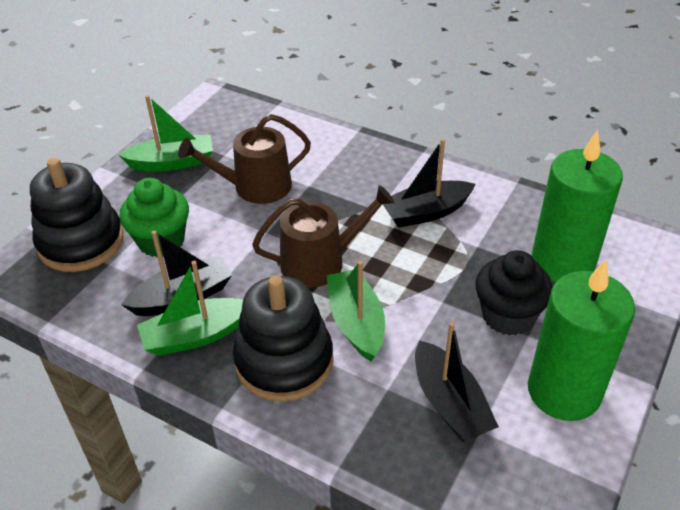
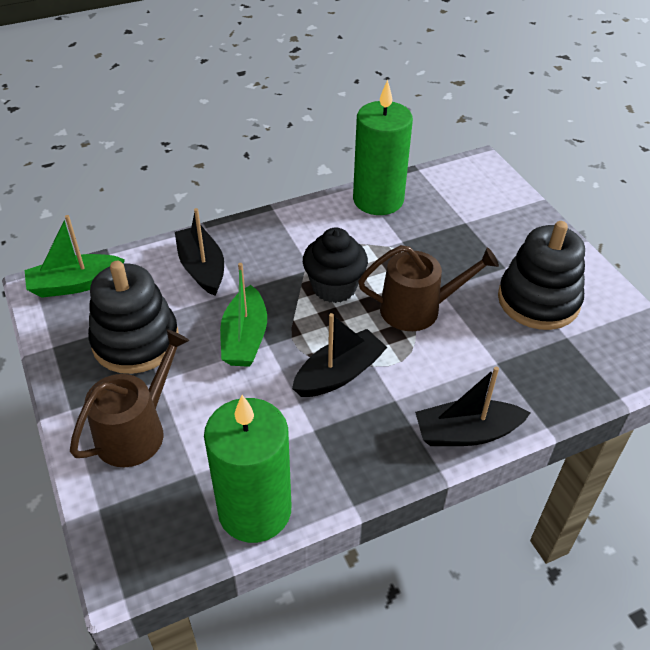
green boat: 3 -> 2
green cupcake: 1 -> 0

